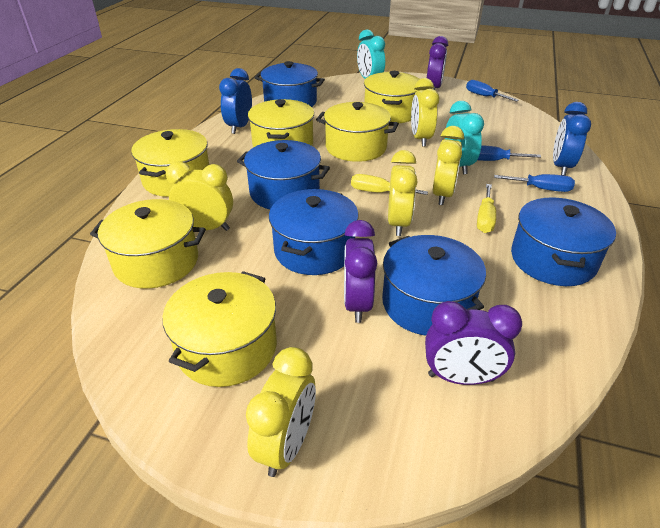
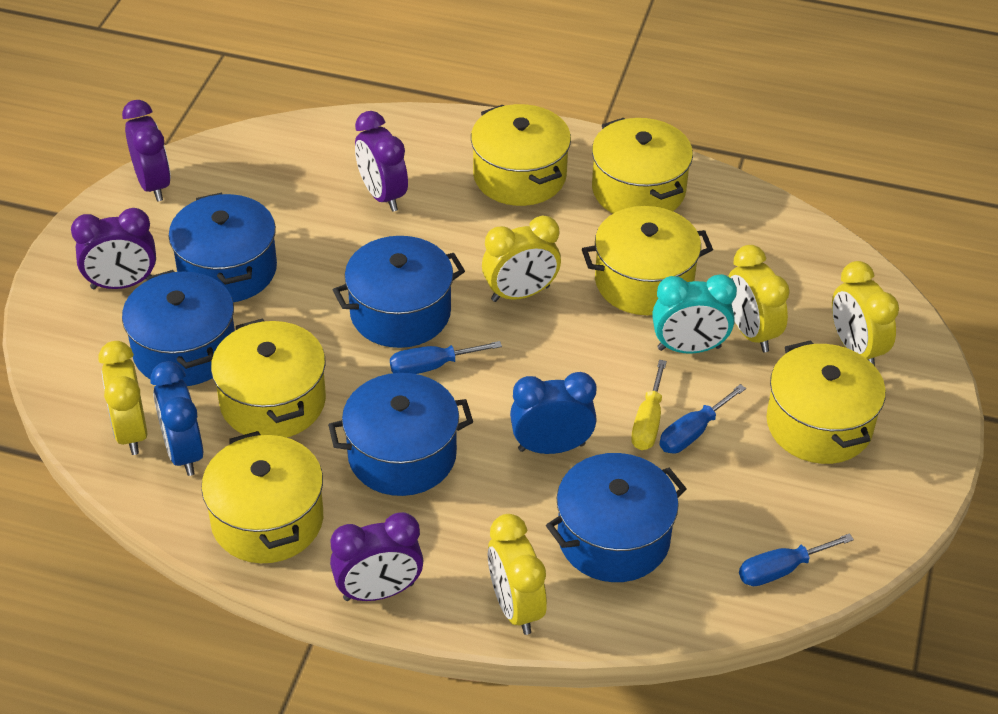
purple clock: 3 -> 4
turquoise clock: 2 -> 1
yellow screwdriver: 2 -> 1

